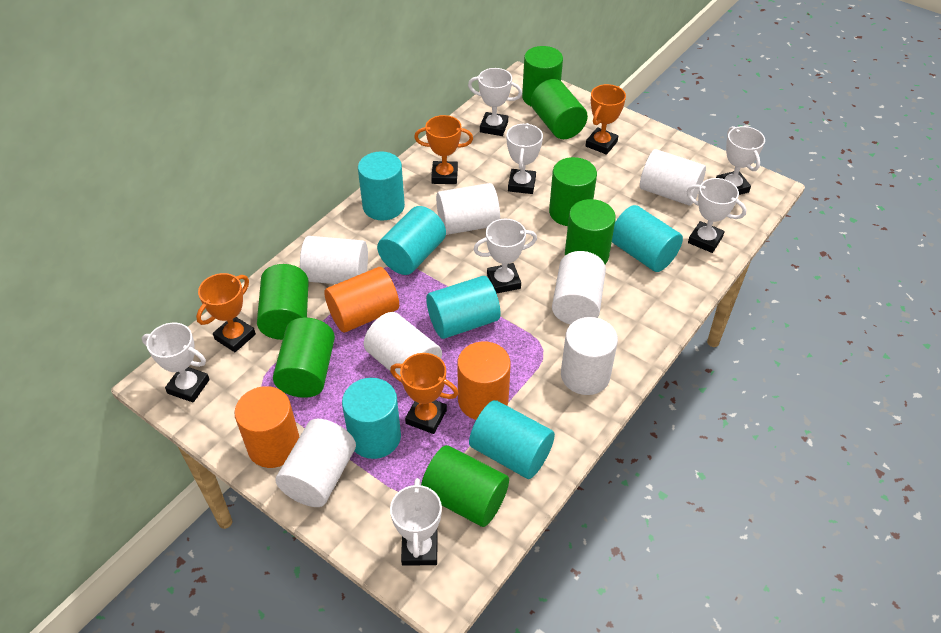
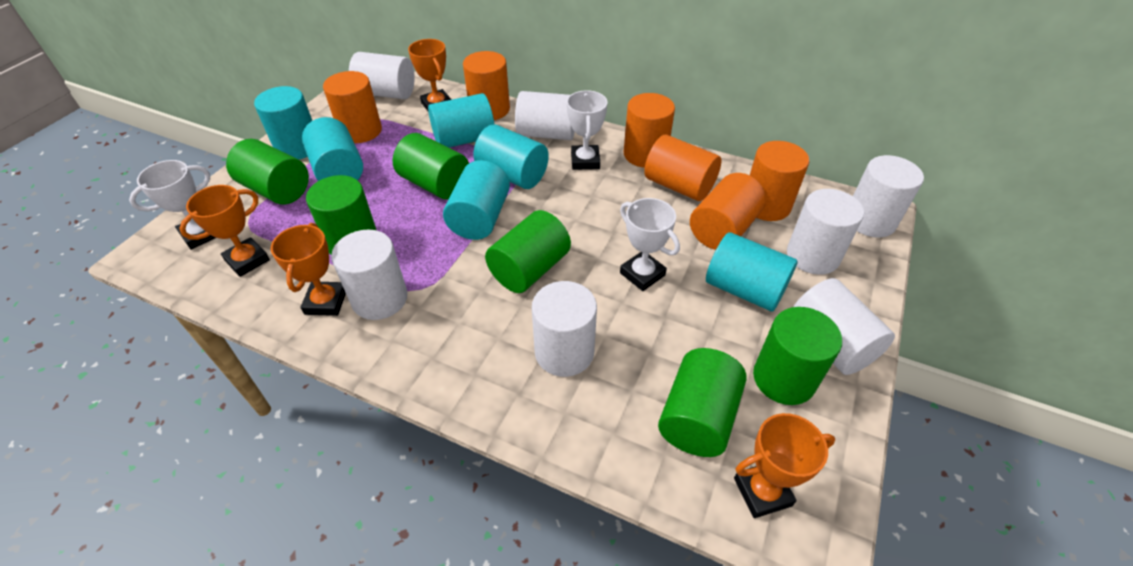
green cylinder: 7 -> 6
orange cylinder: 3 -> 6
white trophy: 7 -> 3

